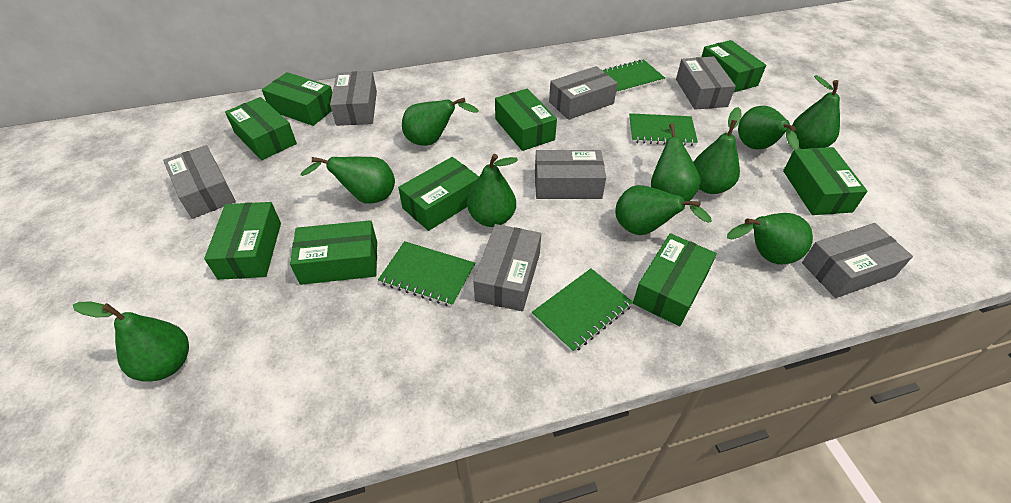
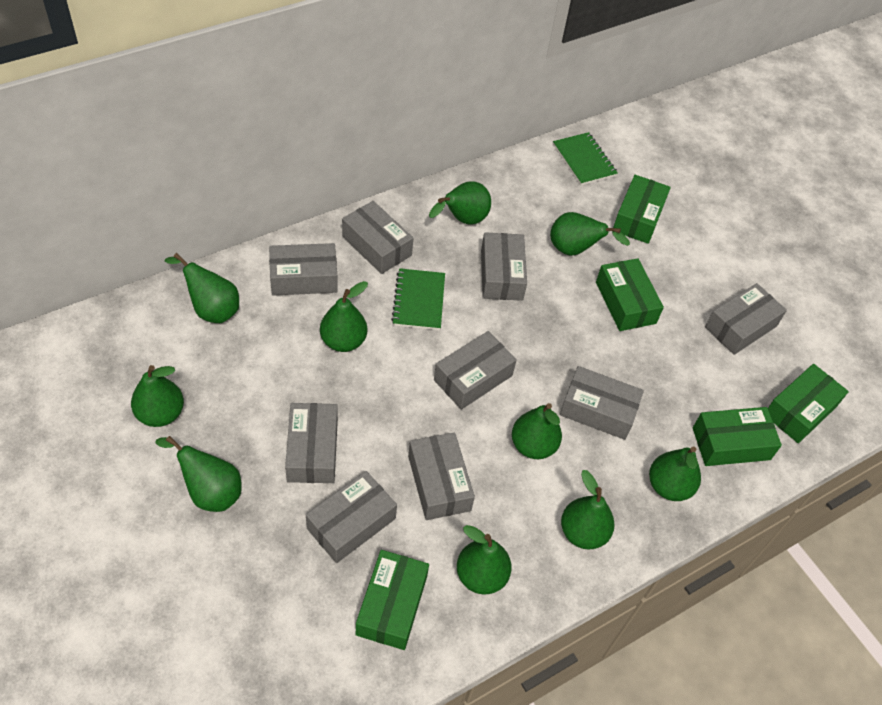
green box: 9 -> 5
green notebook: 4 -> 2
grey box: 7 -> 9

